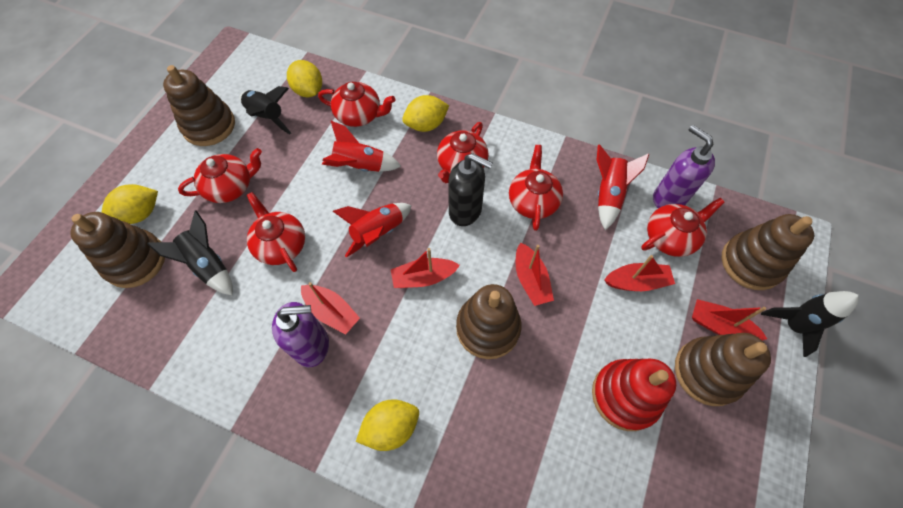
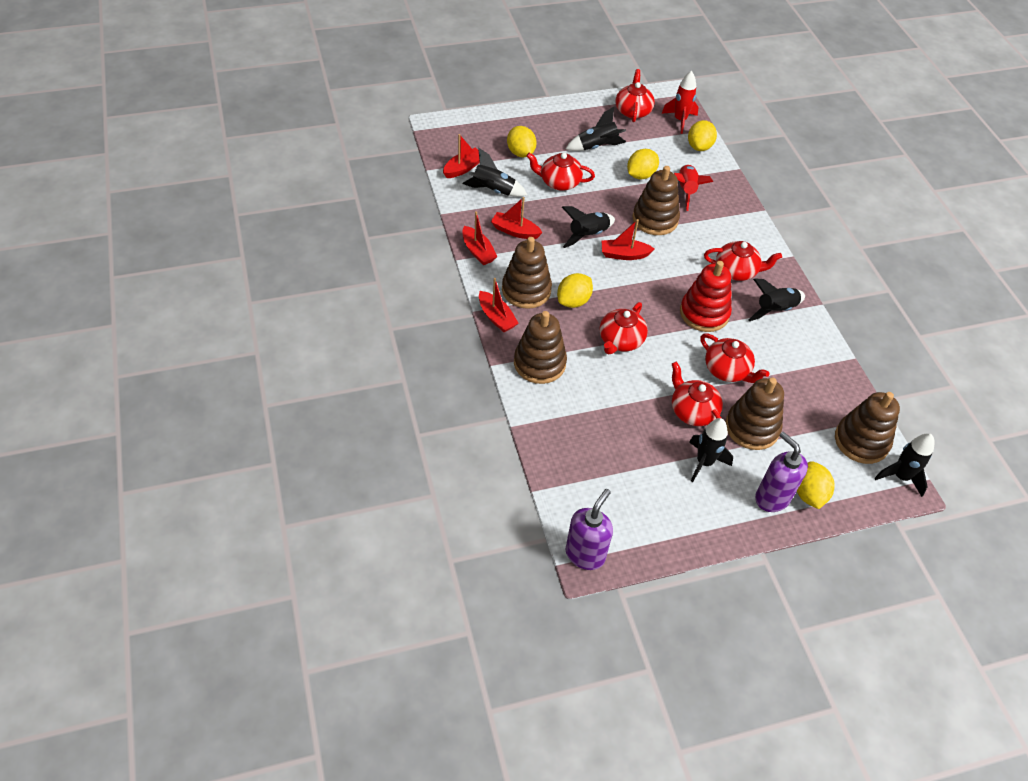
black rocket: 3 -> 6
black soap dispenser: 1 -> 0
red rocket: 3 -> 2
yellow lemon: 4 -> 5

